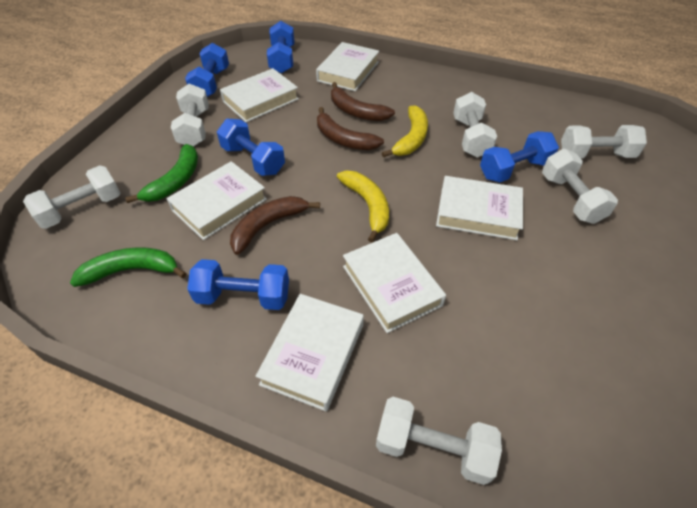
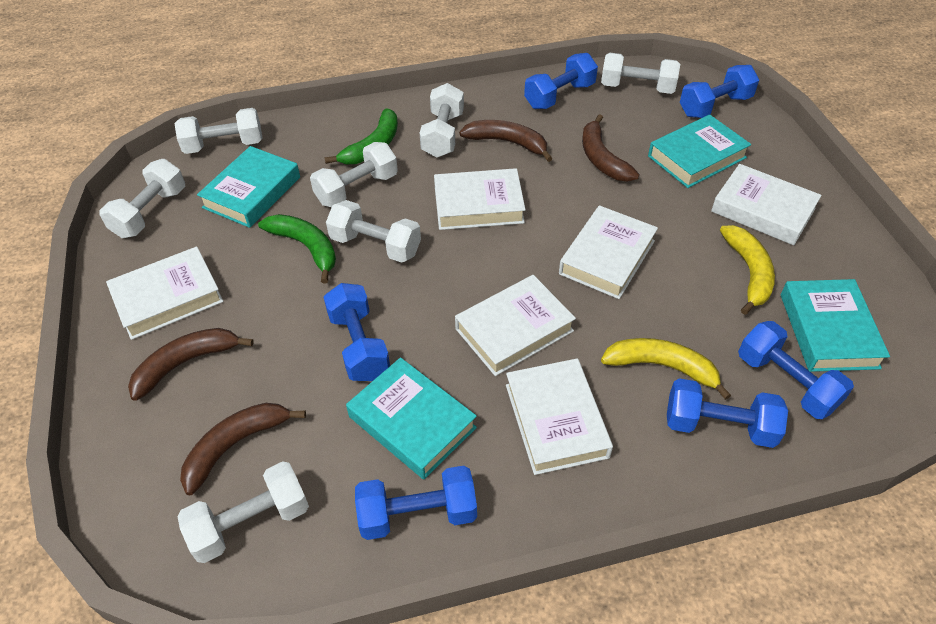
blue dumbbell: 5 -> 6
brown banana: 3 -> 4
turquoise book: 0 -> 4
white dumbbell: 6 -> 7

